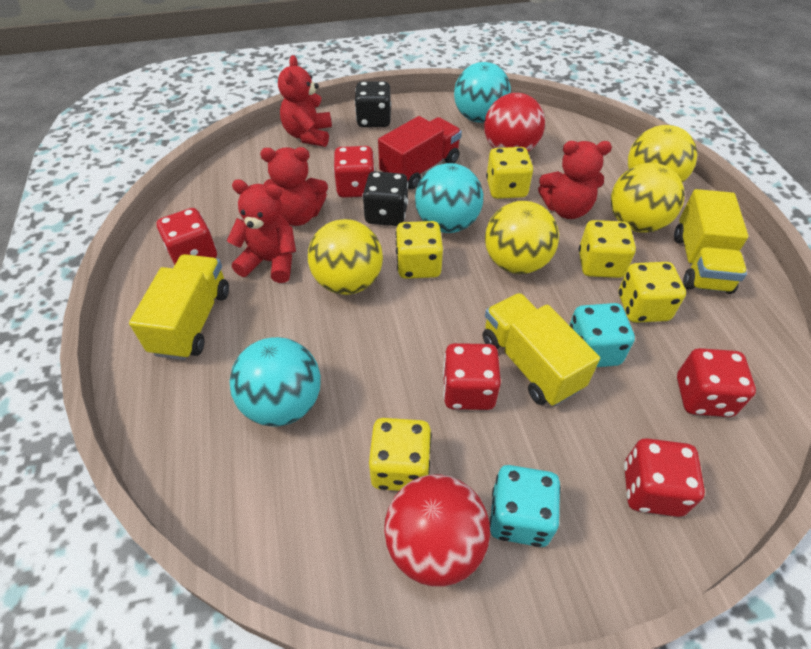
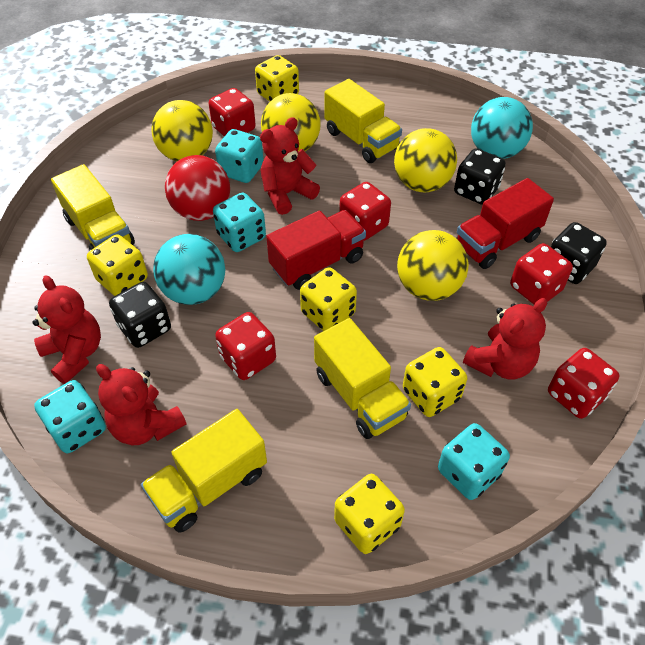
black dice: 2 -> 3
red ball: 2 -> 1
red truck: 1 -> 2
turquoise ball: 3 -> 2
turquoise dice: 2 -> 4
yellow truck: 3 -> 4

